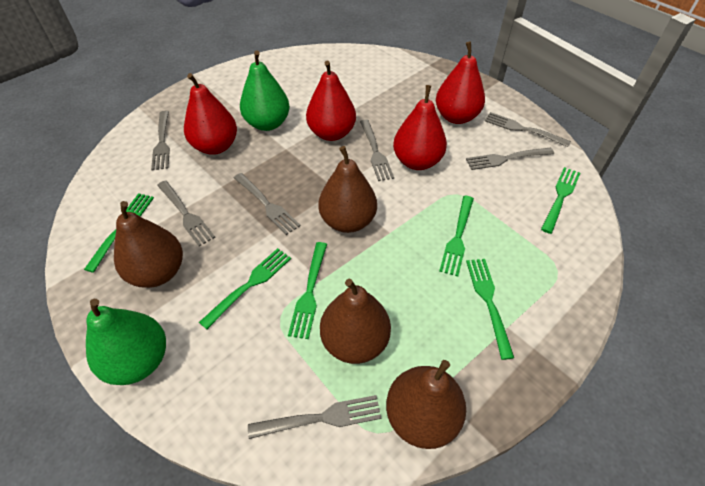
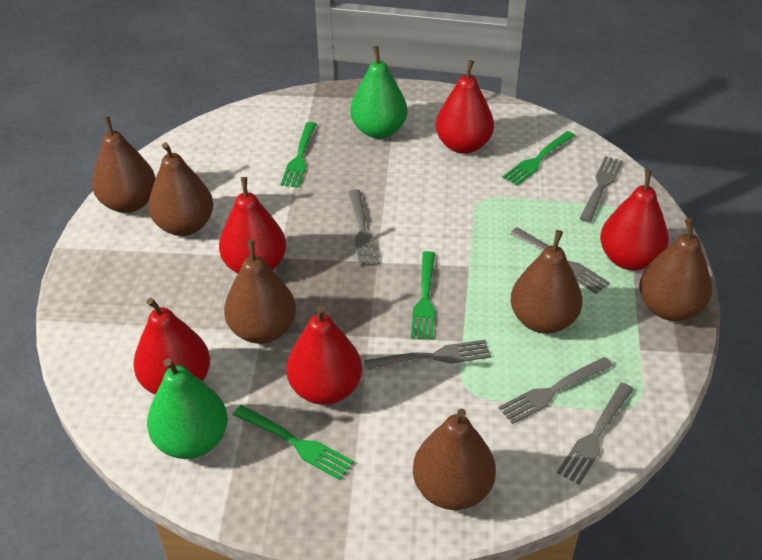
brown pear: 4 -> 6
green fork: 6 -> 4
grey fork: 7 -> 6
red pear: 4 -> 5

